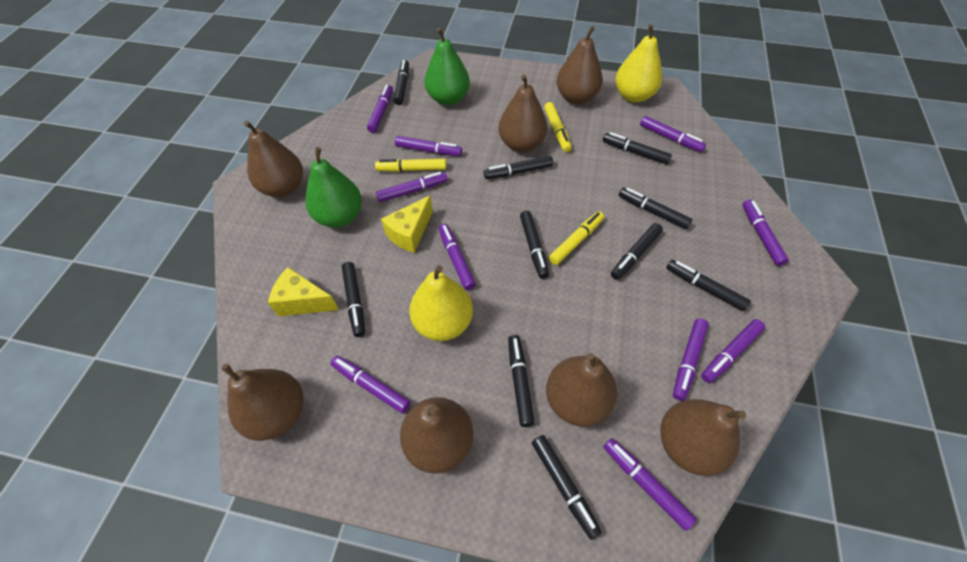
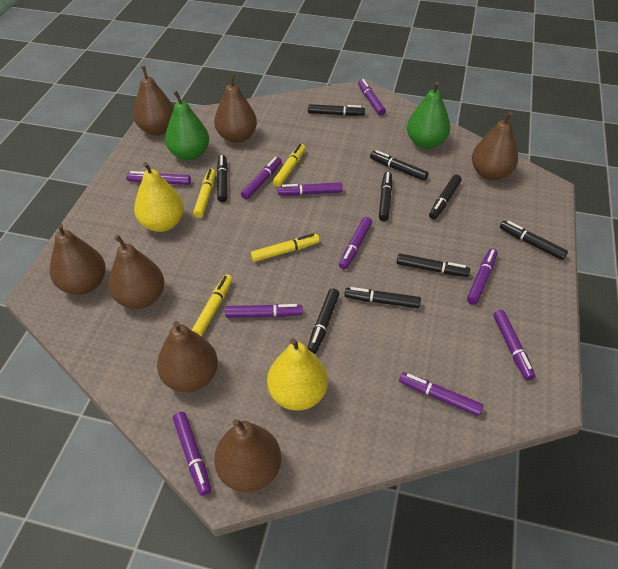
black marker: 10 -> 9
yellow cheese: 2 -> 0
yellow marker: 3 -> 4

